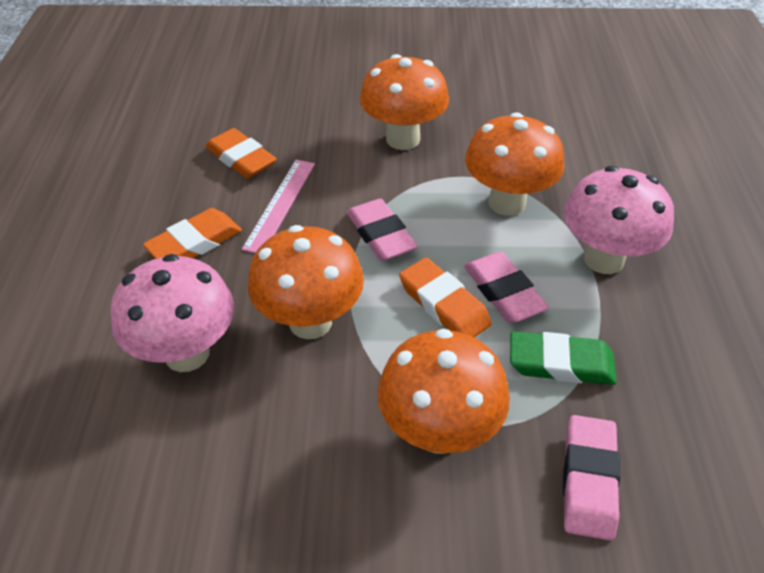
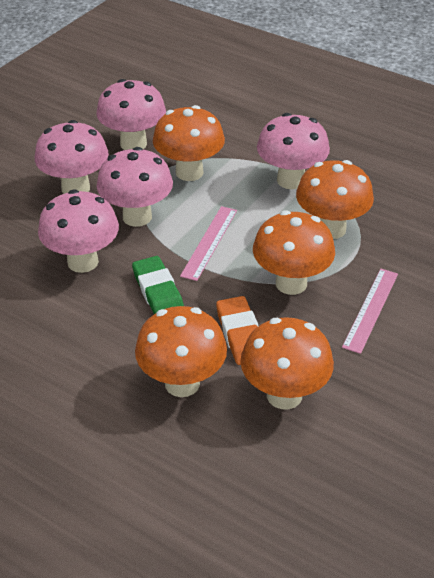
orange eraser: 3 -> 1
orange mushroom: 4 -> 5
pink eraser: 3 -> 0
pink mushroom: 2 -> 5
pink ruler: 1 -> 2

